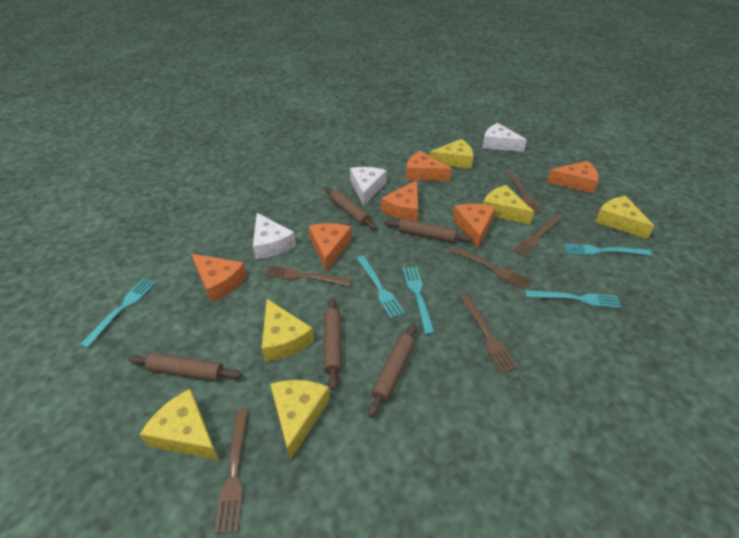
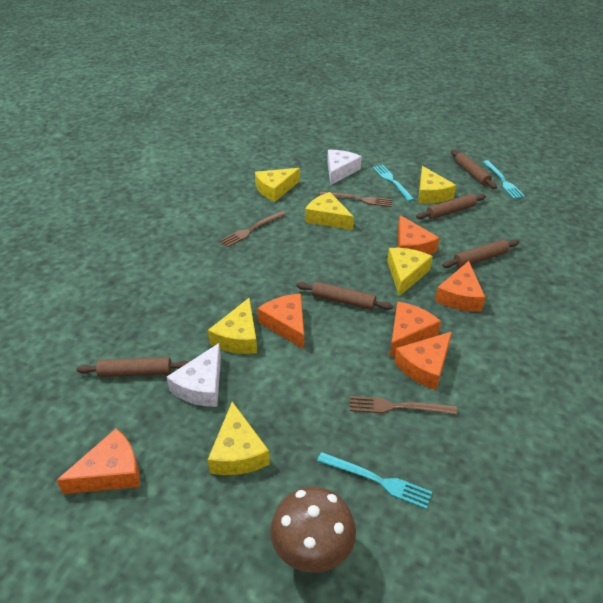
brown fork: 6 -> 3
brown mushroom: 0 -> 1
turquoise fork: 5 -> 3
white cheese: 3 -> 2

